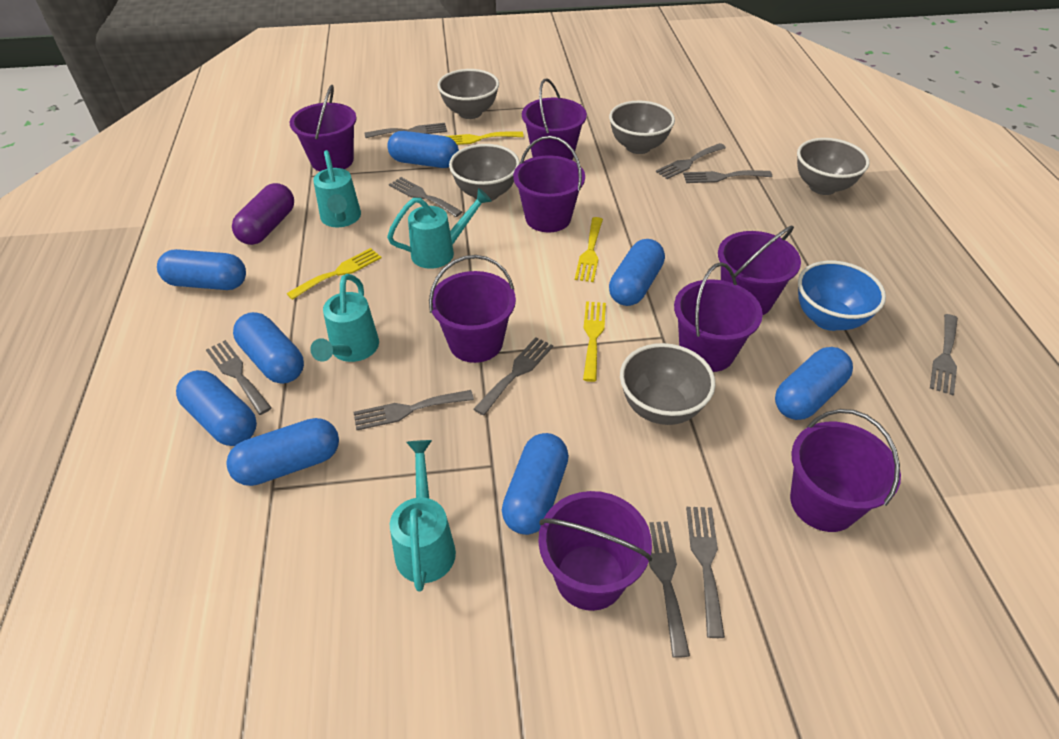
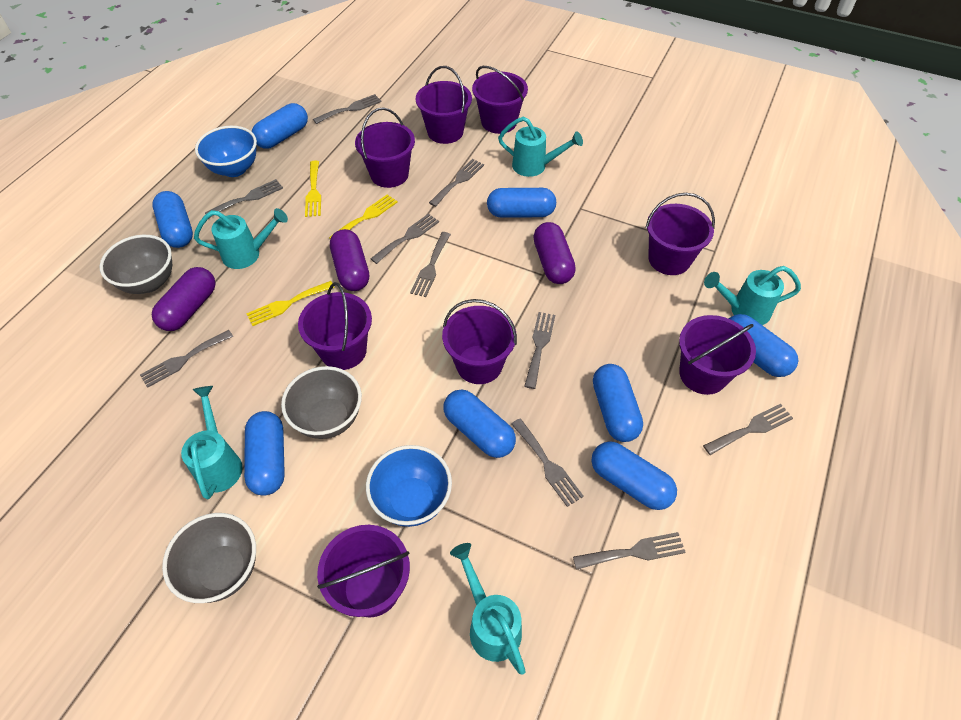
blue bowl: 1 -> 2
grey bowl: 5 -> 3
purple capsule: 1 -> 3
turquoise watering can: 4 -> 5
yellow fork: 4 -> 3

